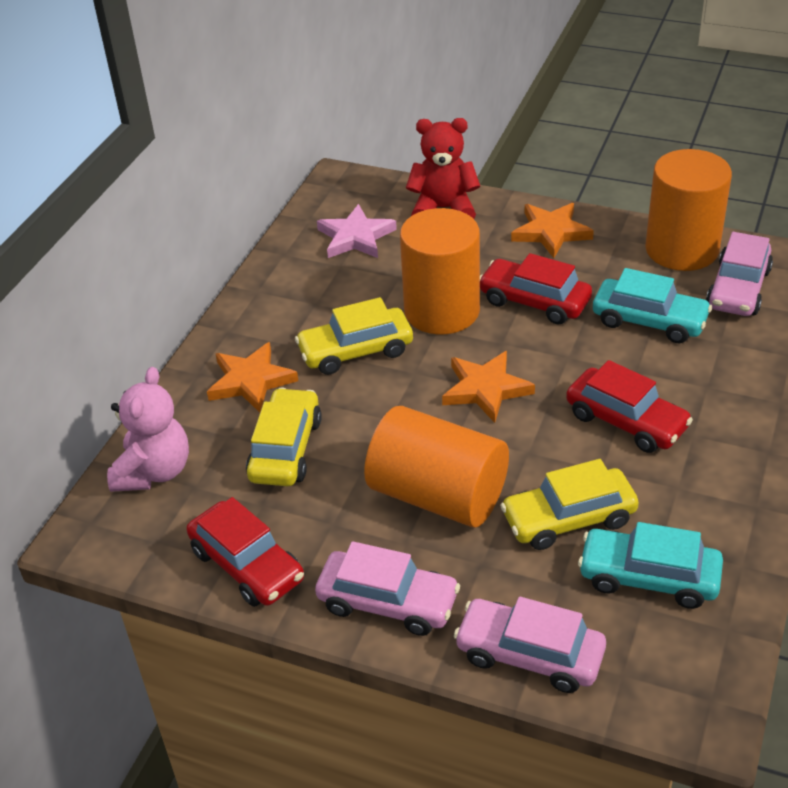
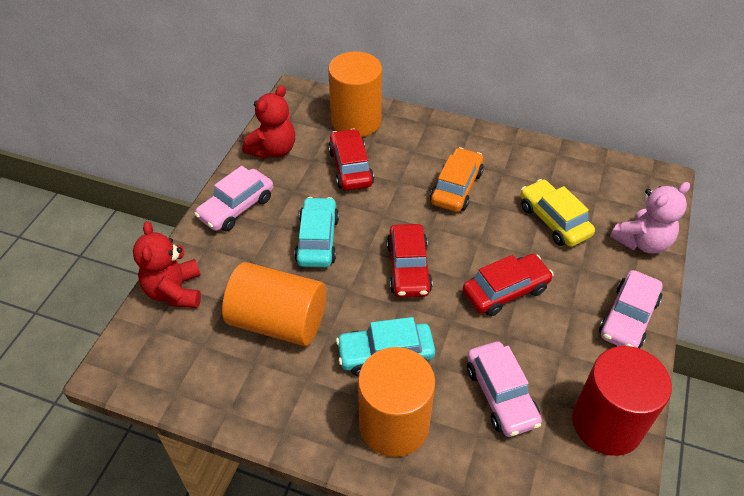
orange car: 0 -> 1
orange star: 3 -> 0
pink star: 1 -> 0
red cylinder: 0 -> 1
red teddy bear: 1 -> 2
yellow car: 3 -> 1

